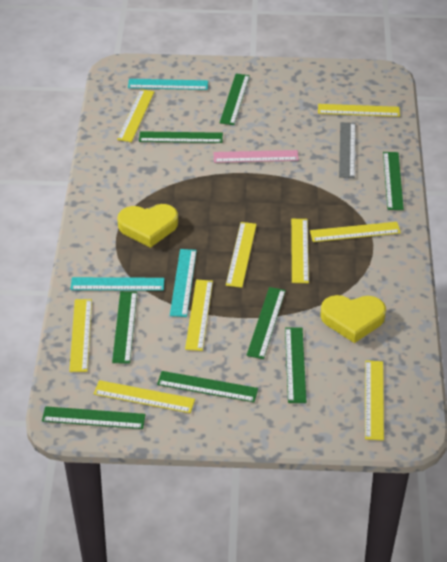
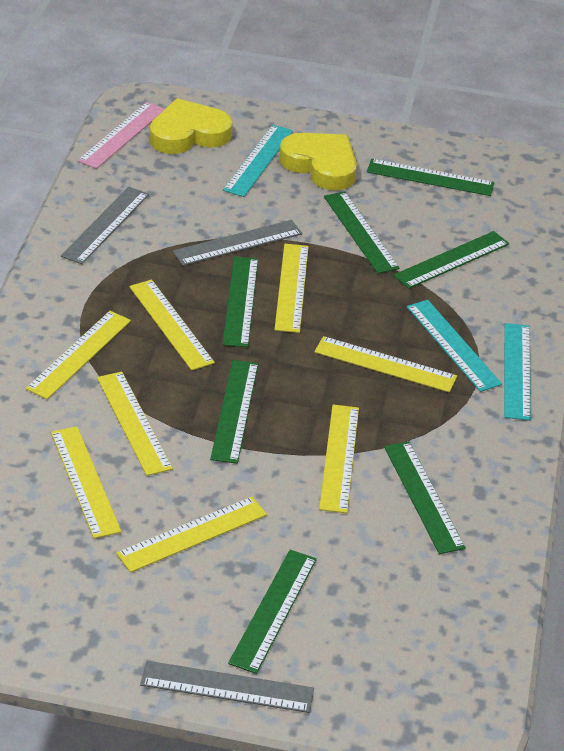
green ruler: 8 -> 7
grey ruler: 1 -> 3
yellow ruler: 9 -> 8

